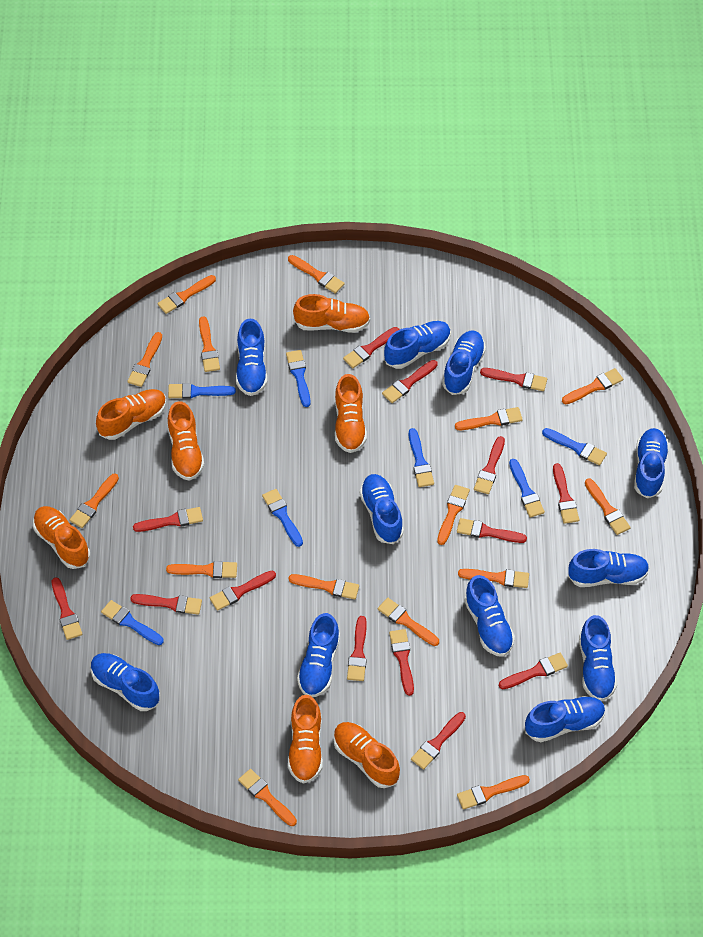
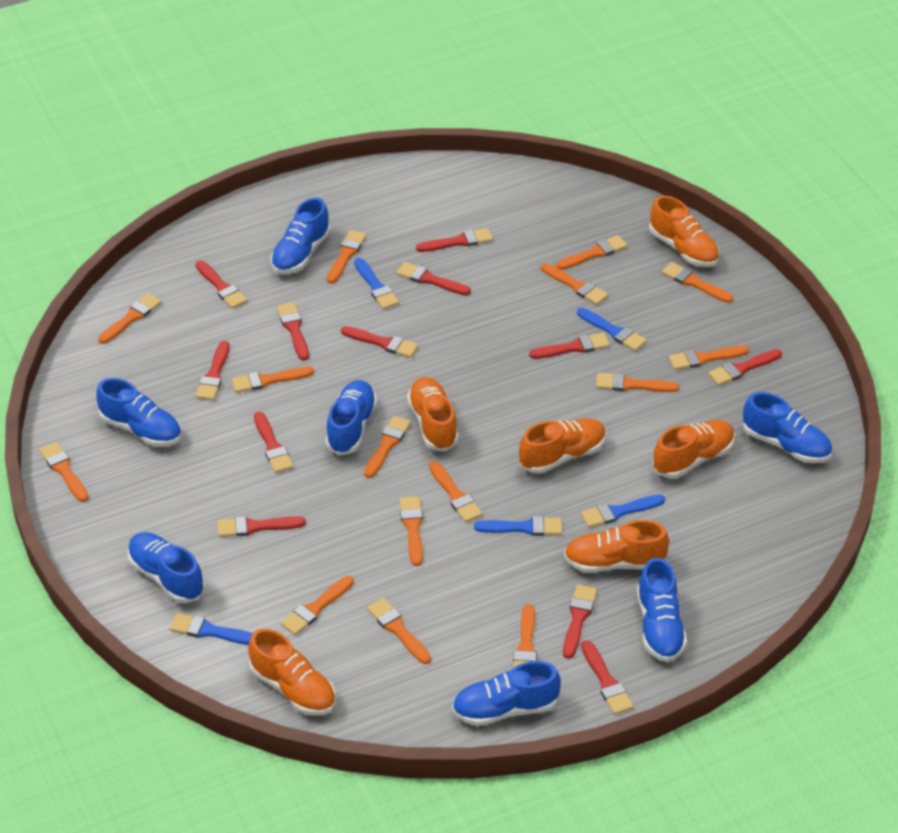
blue brush: 7 -> 5
blue shoe: 11 -> 7
orange shoe: 7 -> 6
red brush: 14 -> 12

